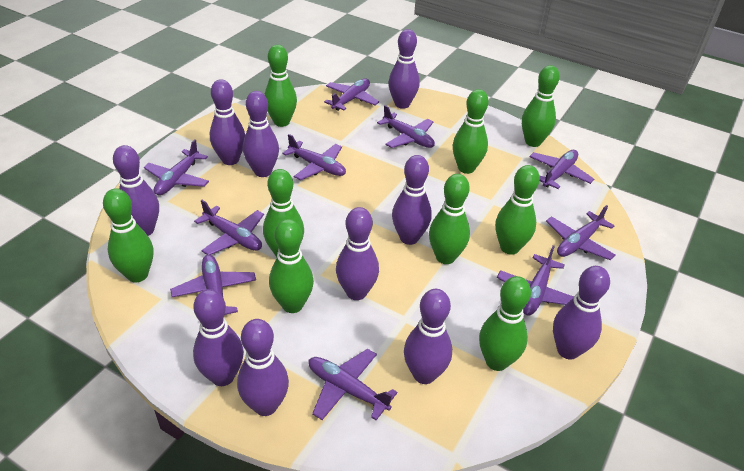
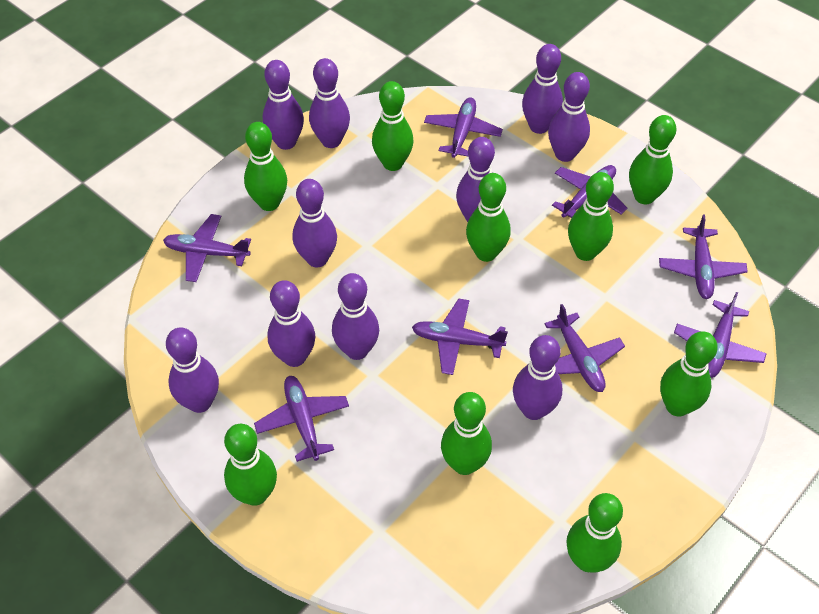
purple plane: 10 -> 8

